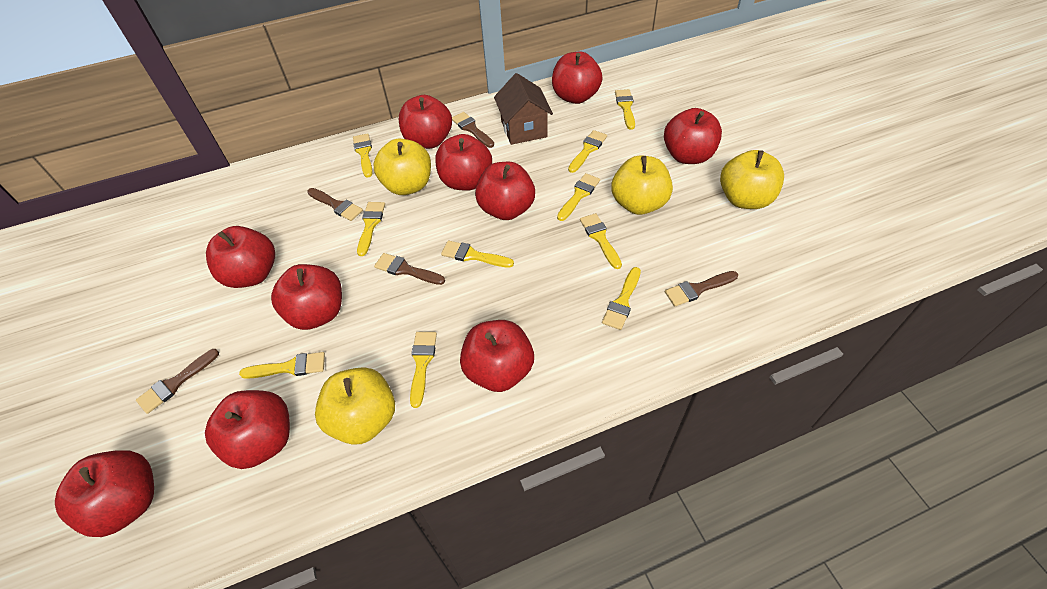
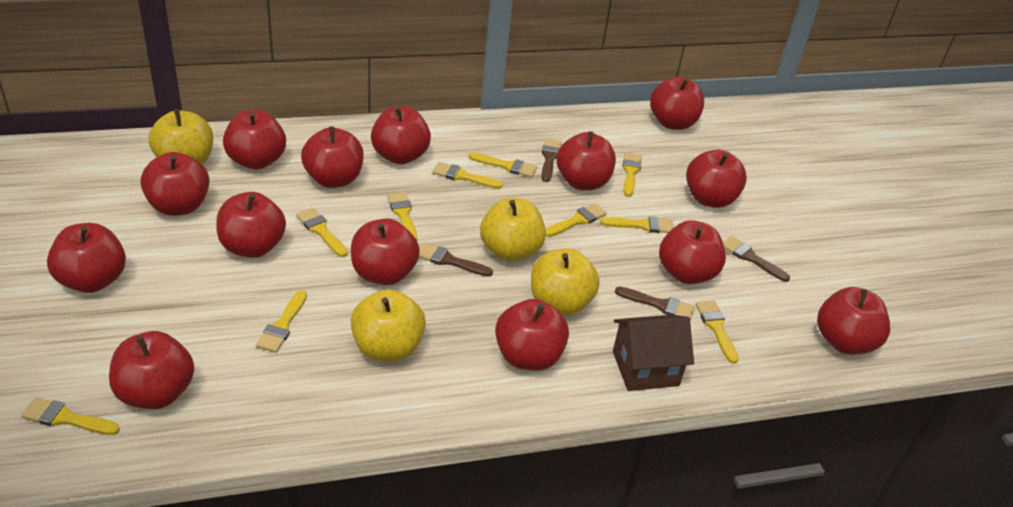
brown brush: 5 -> 4
red apple: 10 -> 14

